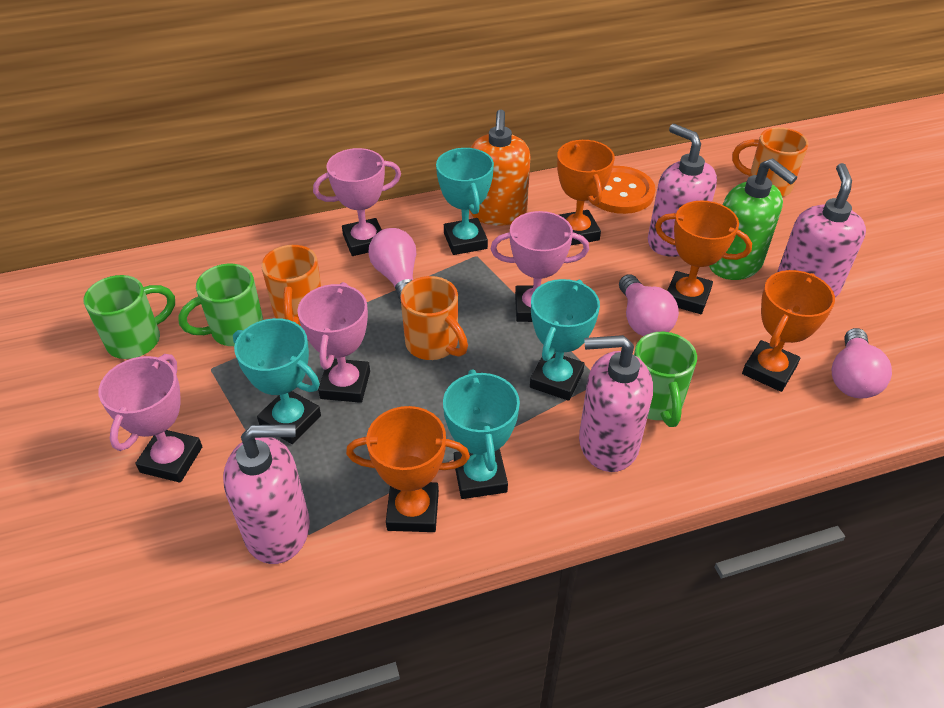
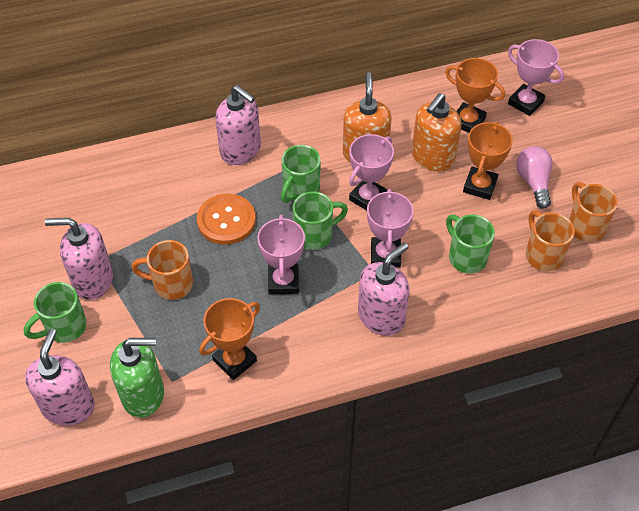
green mug: 3 -> 4
orange soap dispenser: 1 -> 2
orange trophy: 4 -> 3
pink light bulb: 3 -> 1
turquoise trophy: 4 -> 0

